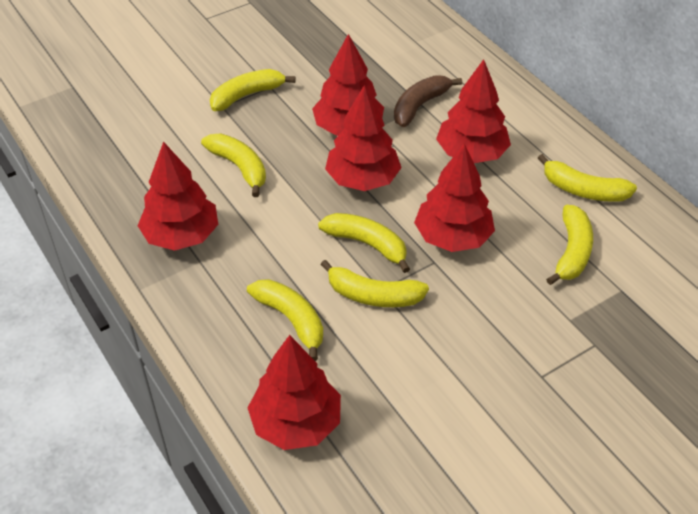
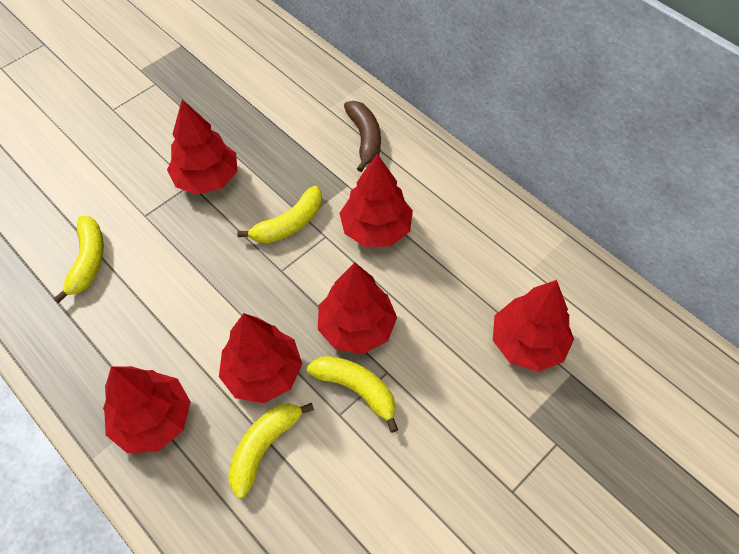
yellow banana: 7 -> 4

